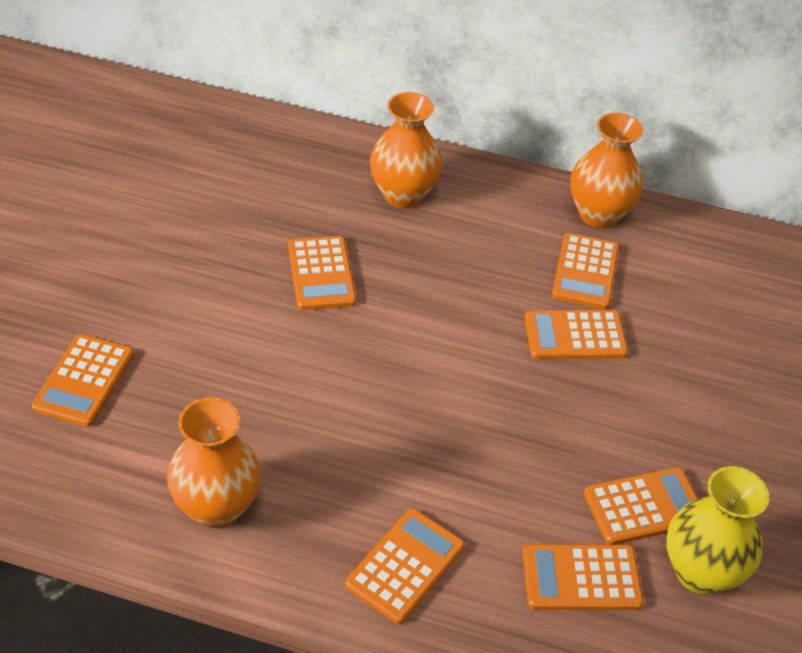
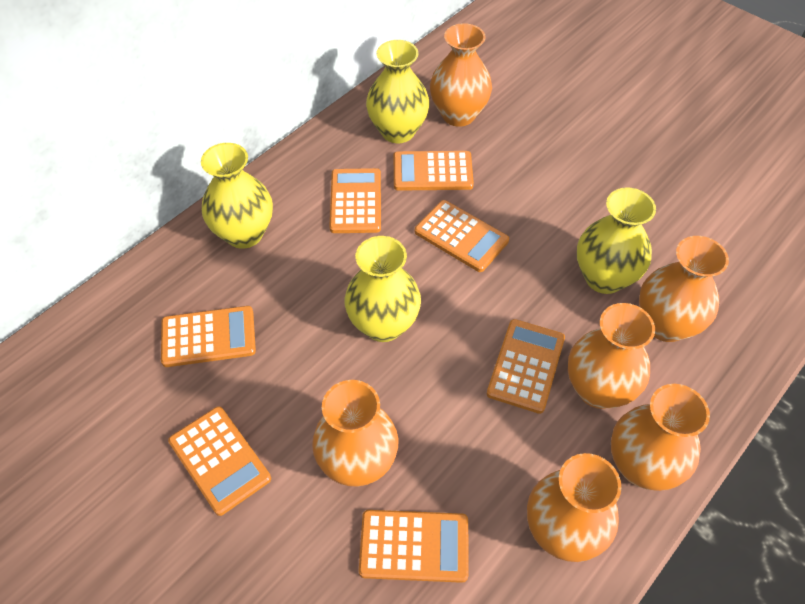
orange vase: 3 -> 6
yellow vase: 1 -> 4

